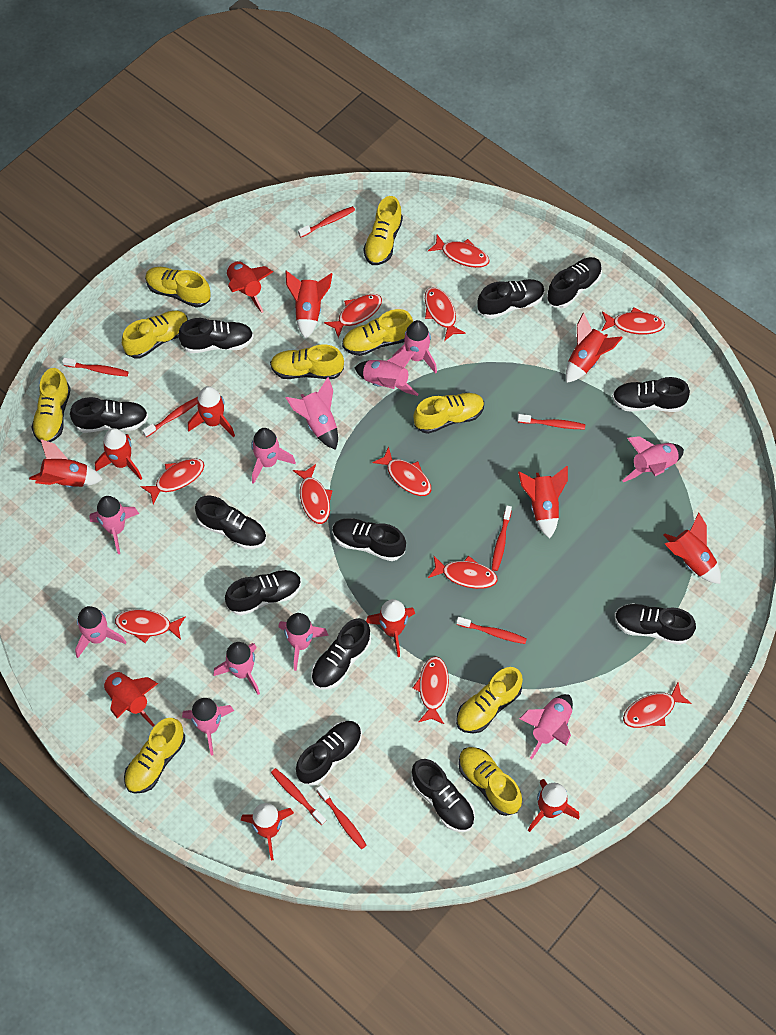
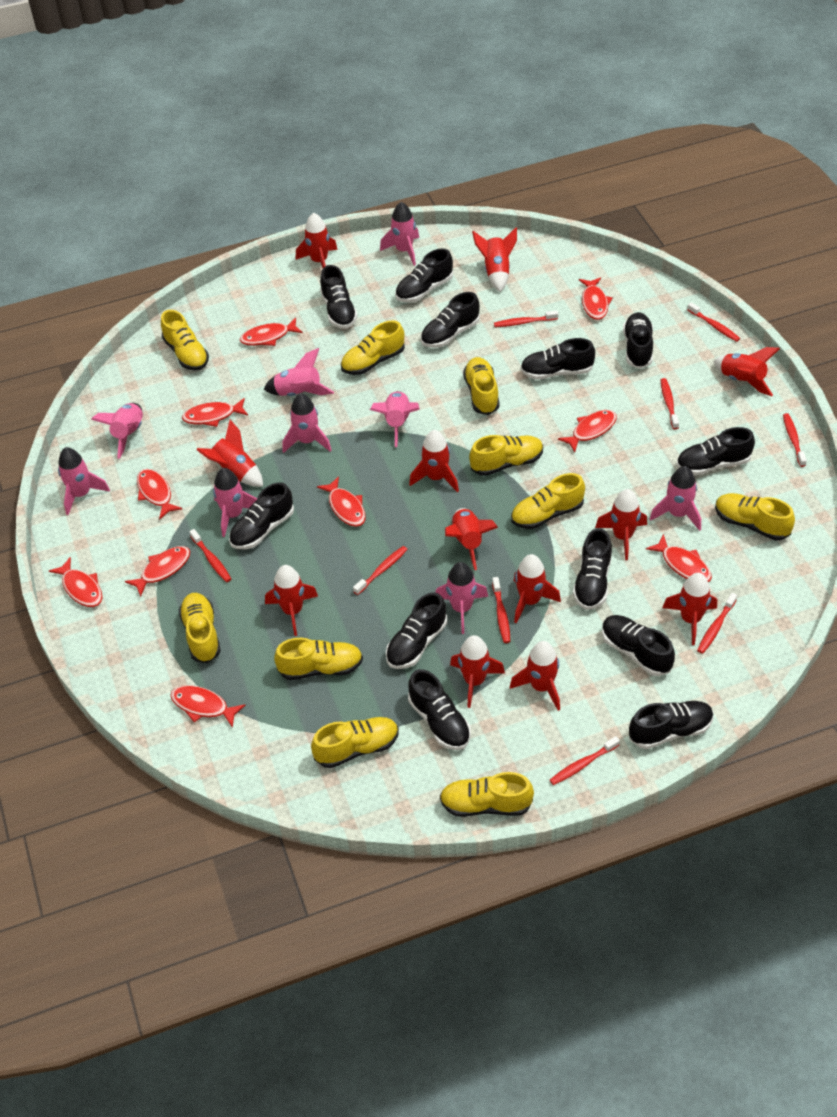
pink rocket: 11 -> 9
red fish: 11 -> 10
red toothbrush: 8 -> 9

